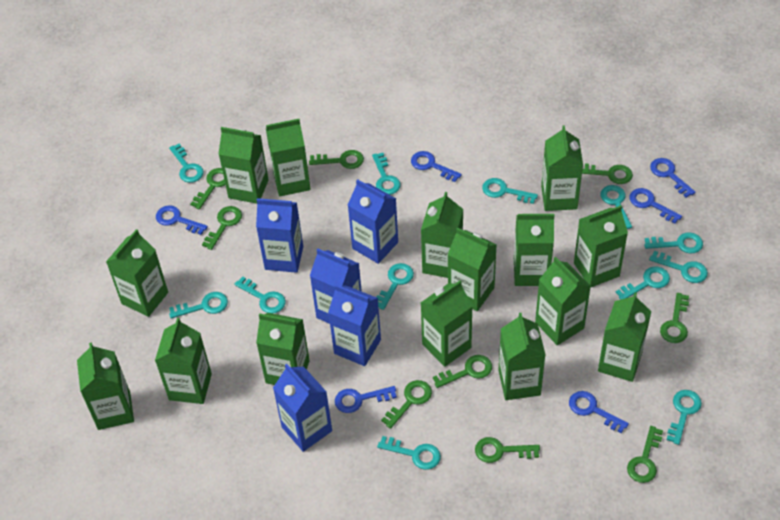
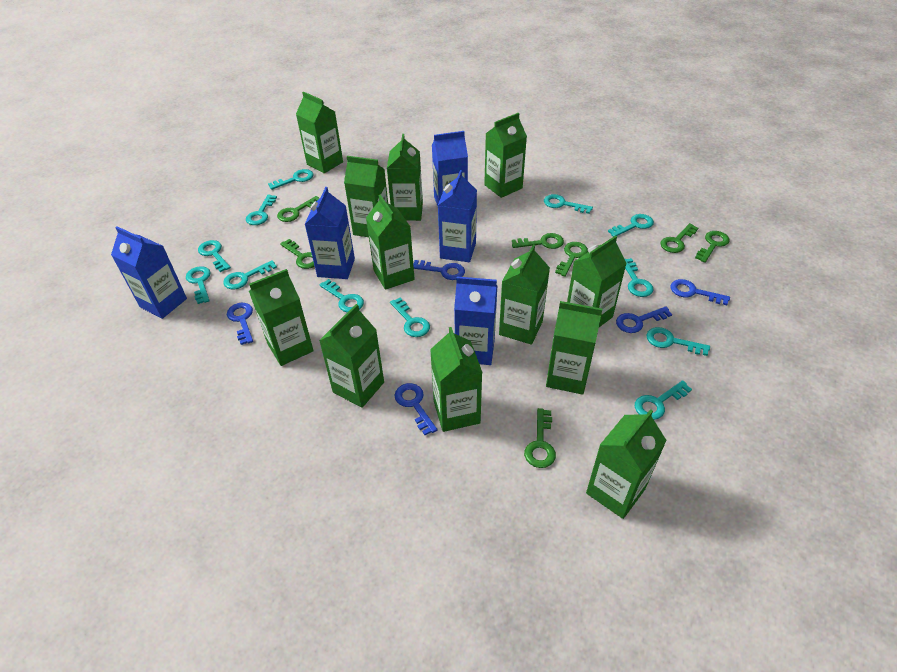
blue key: 6 -> 5
green carton: 15 -> 12
green key: 9 -> 7

